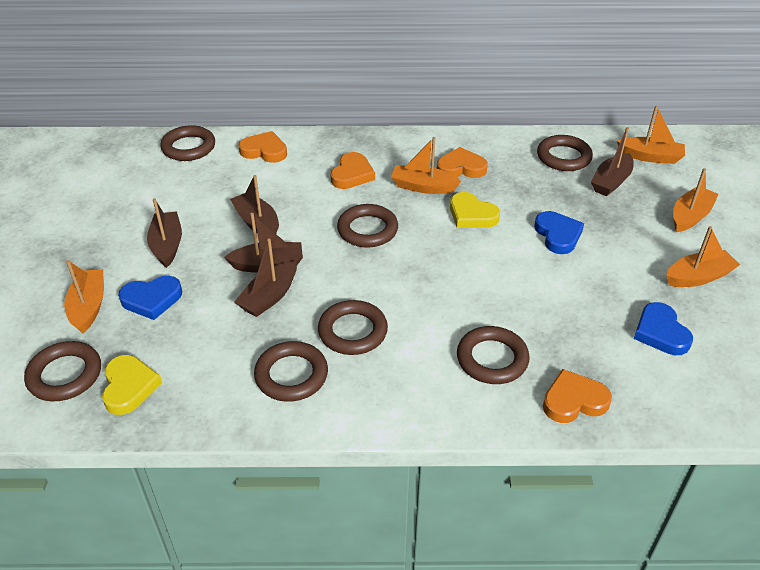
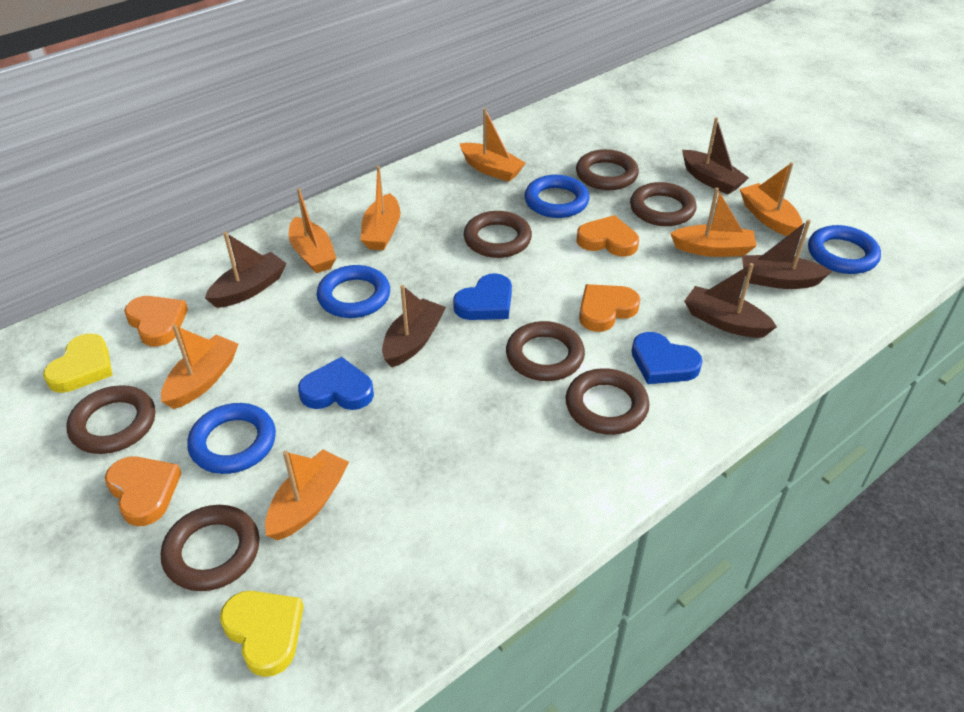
blue ring: 0 -> 4
orange boat: 5 -> 7

